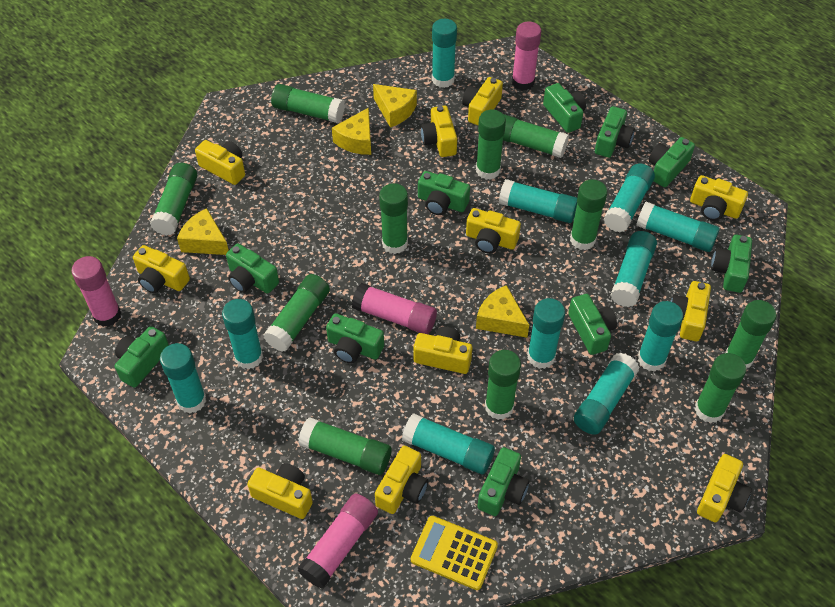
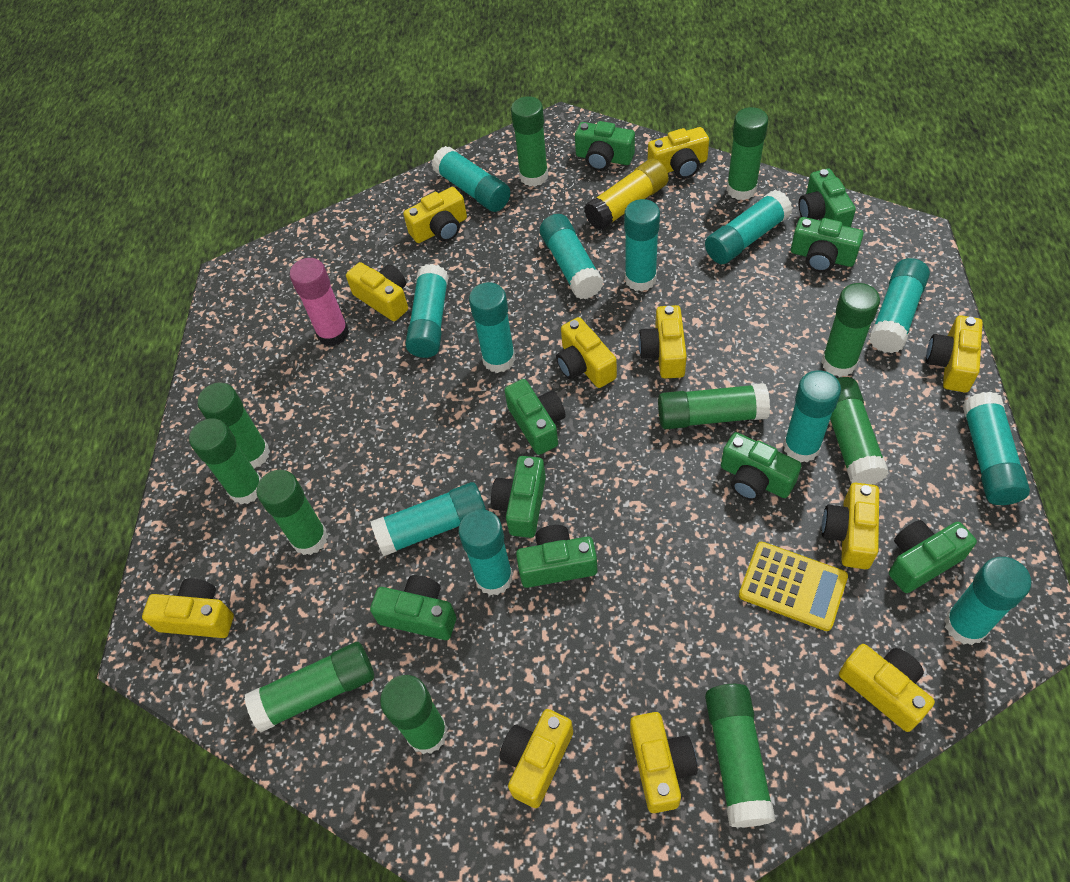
green camera: 10 -> 9
pink glue stick: 4 -> 1
turquoise glue stick: 11 -> 12
yellow cheese: 4 -> 0
yellow glue stick: 0 -> 1

